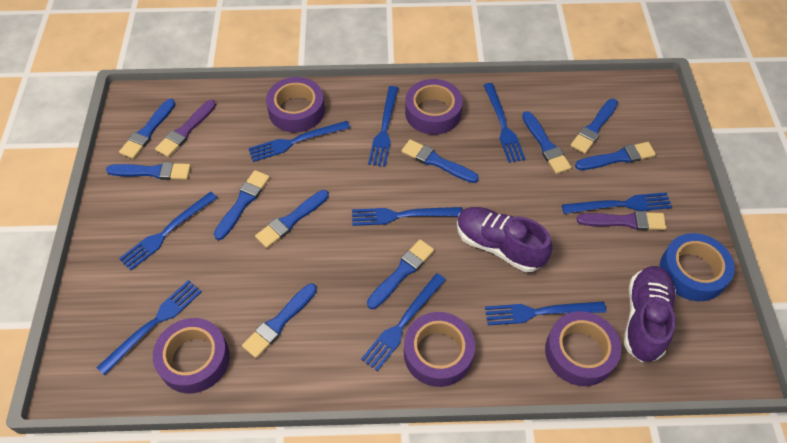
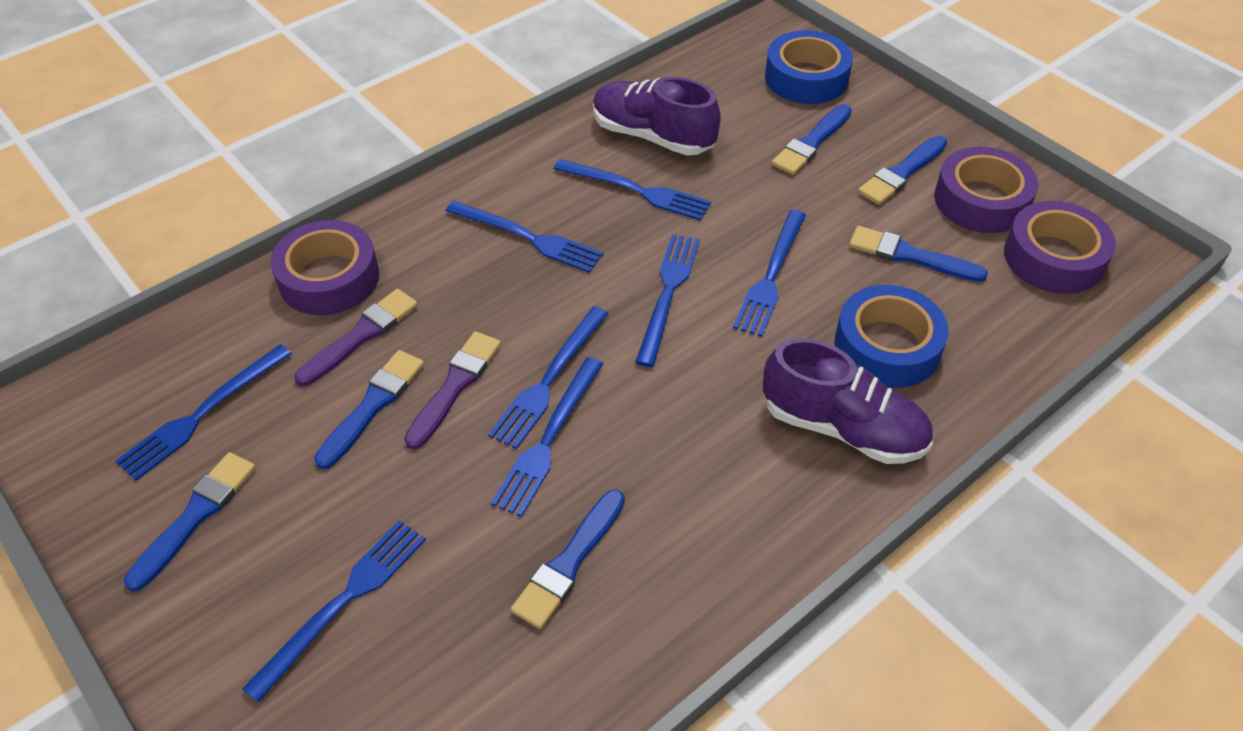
blue brush: 10 -> 6
blue fork: 9 -> 8
blue tape: 1 -> 2
purple tape: 5 -> 3

